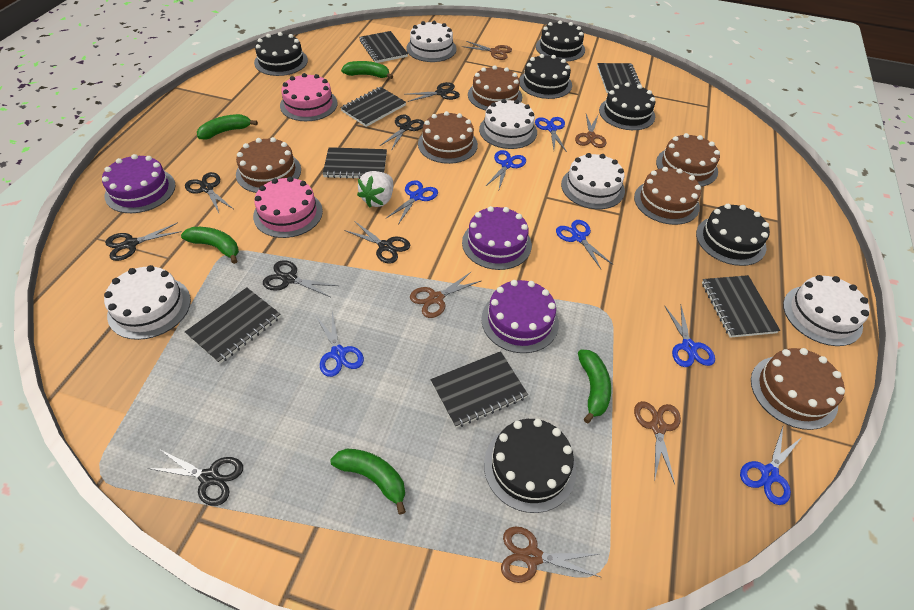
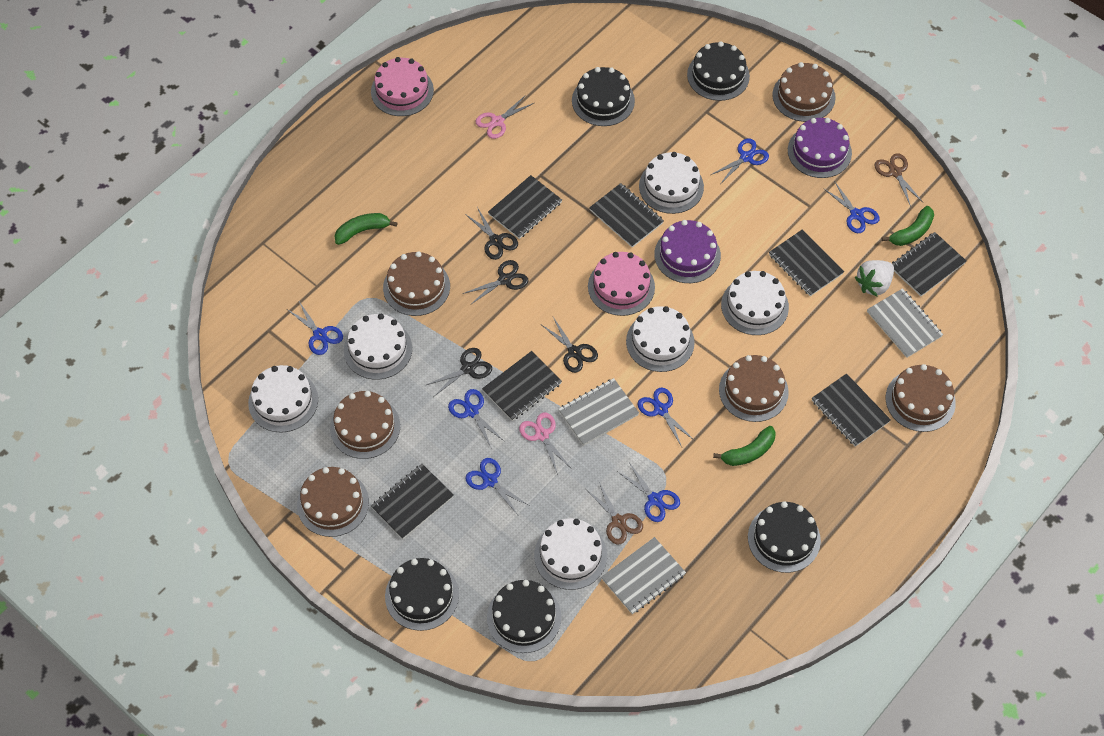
black cake: 6 -> 5
black scissors: 7 -> 4
brown scissors: 5 -> 2
green banana: 5 -> 3
grey notebook: 0 -> 3
pink scissors: 0 -> 2
purple cake: 3 -> 2
white cake: 5 -> 6

